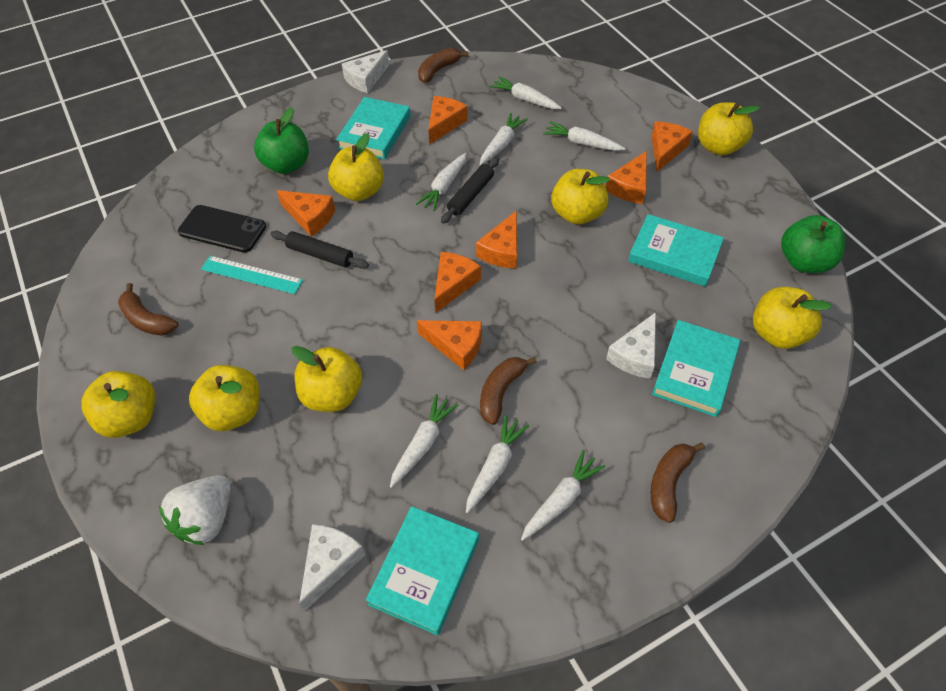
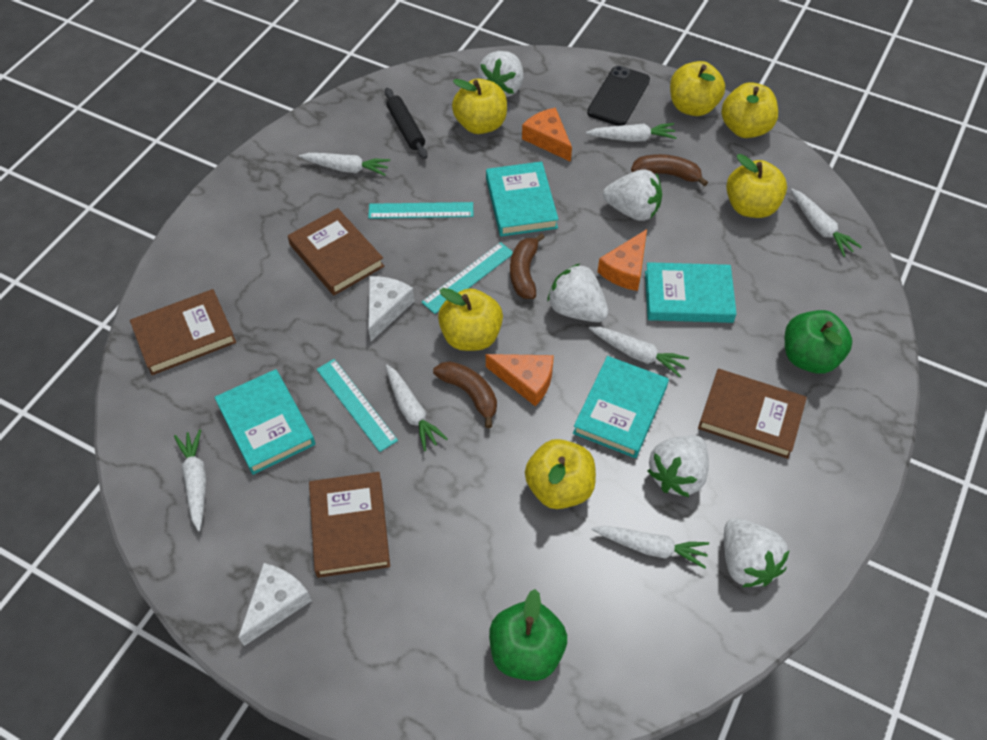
black rolling pin: 2 -> 1
brown banana: 4 -> 3
brown book: 0 -> 4
orange cheese: 7 -> 3
turquoise ruler: 1 -> 3
white cheese: 3 -> 2
white strawberry: 1 -> 5
yellow apple: 7 -> 6

